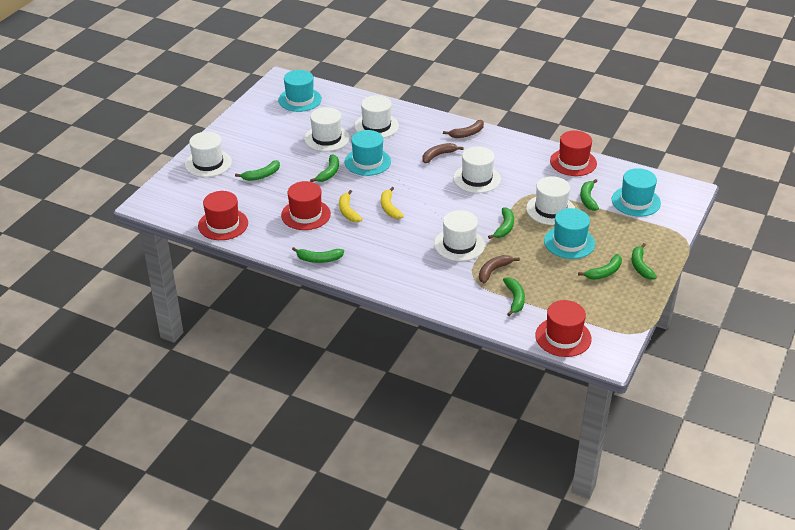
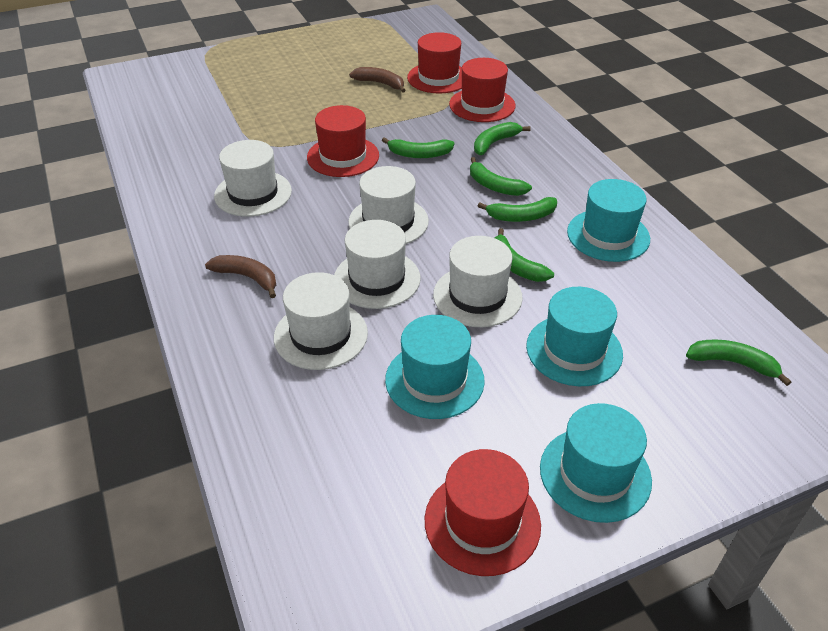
brown banana: 3 -> 2
green banana: 8 -> 6
white hat: 6 -> 5
yellow banana: 2 -> 0

